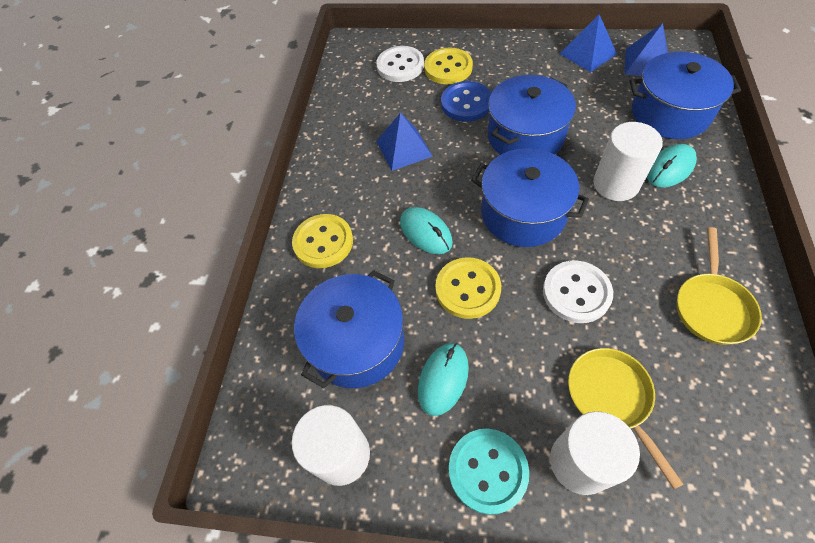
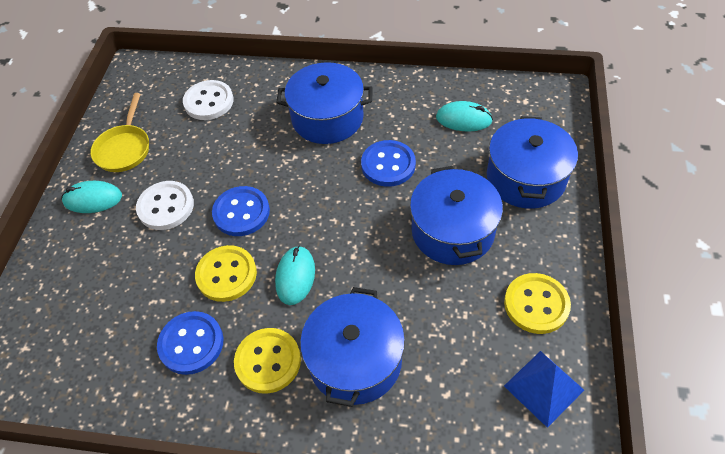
blue button: 1 -> 3
blue pyramid: 3 -> 1
turquoise button: 1 -> 0
white cylinder: 3 -> 0
yellow pan: 2 -> 1

